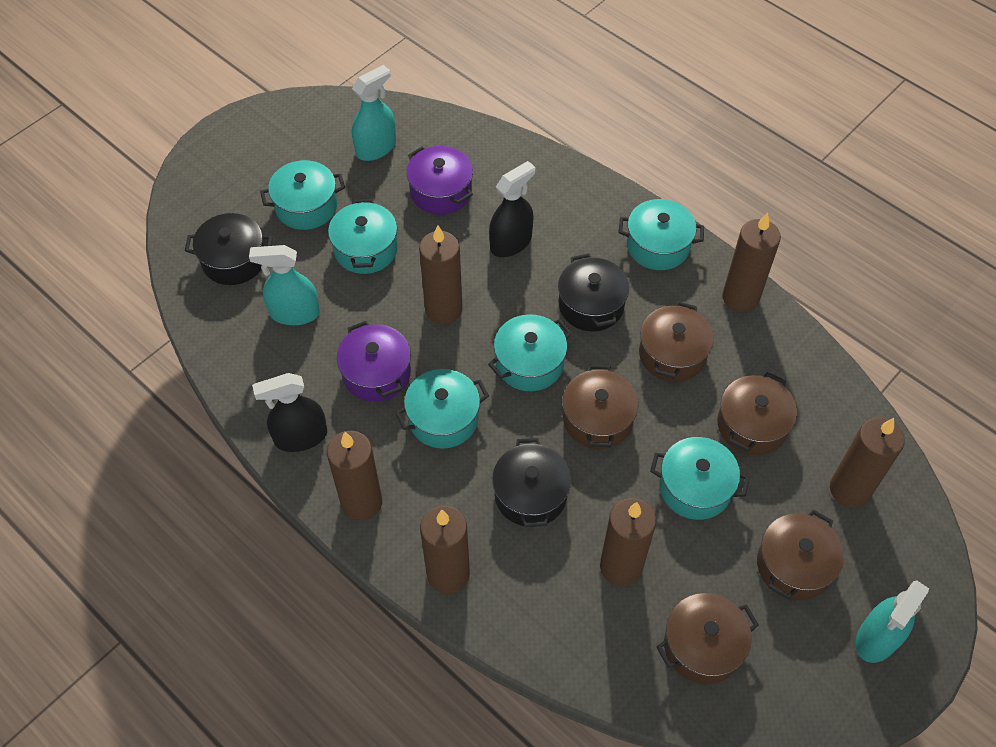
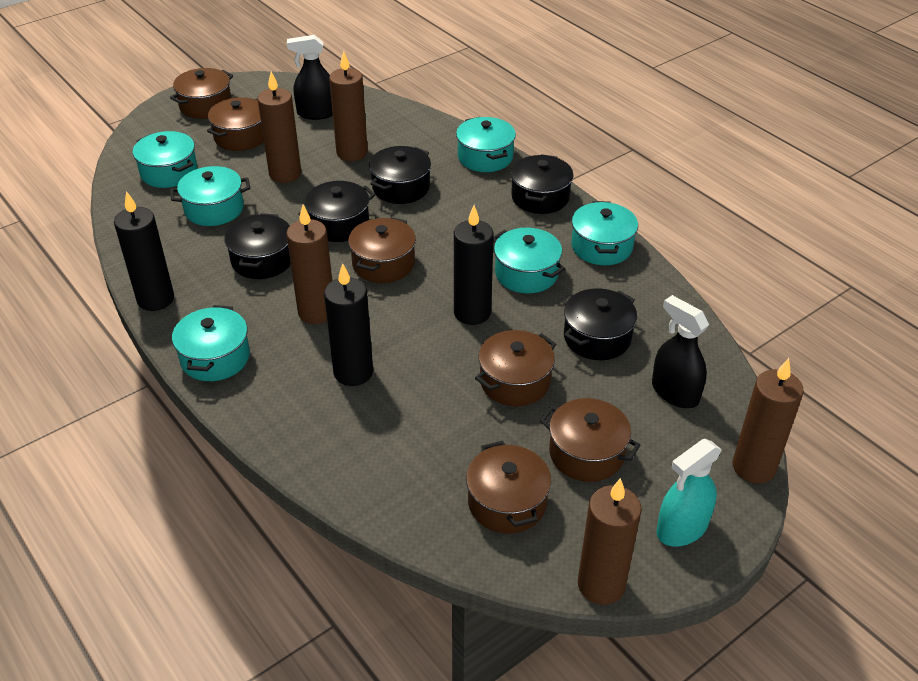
black candle: 0 -> 3
black pot: 3 -> 5
brown candle: 6 -> 5
brown pot: 5 -> 6
purple pot: 2 -> 0
turquoise spray bottle: 3 -> 1

